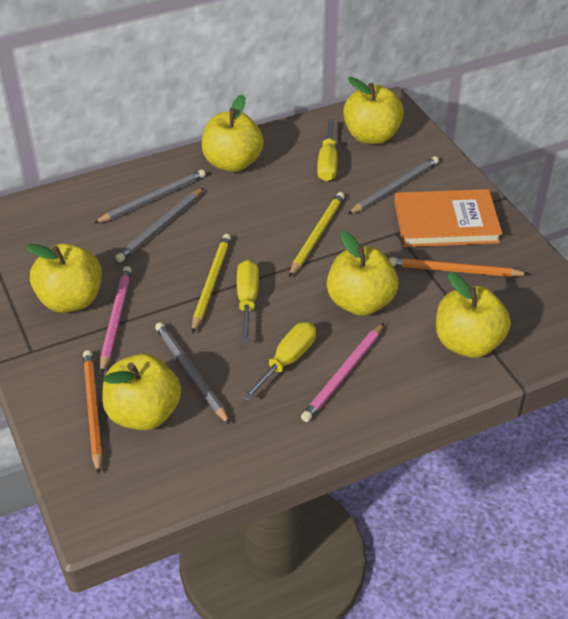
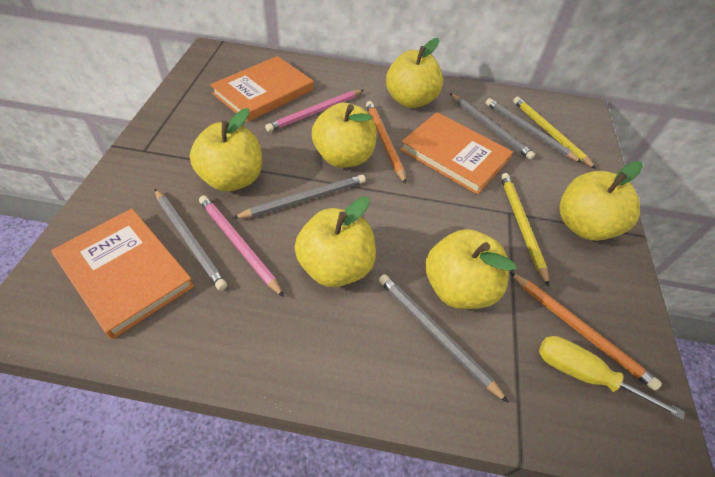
grey pencil: 4 -> 5
orange book: 1 -> 3
yellow screwdriver: 3 -> 1

